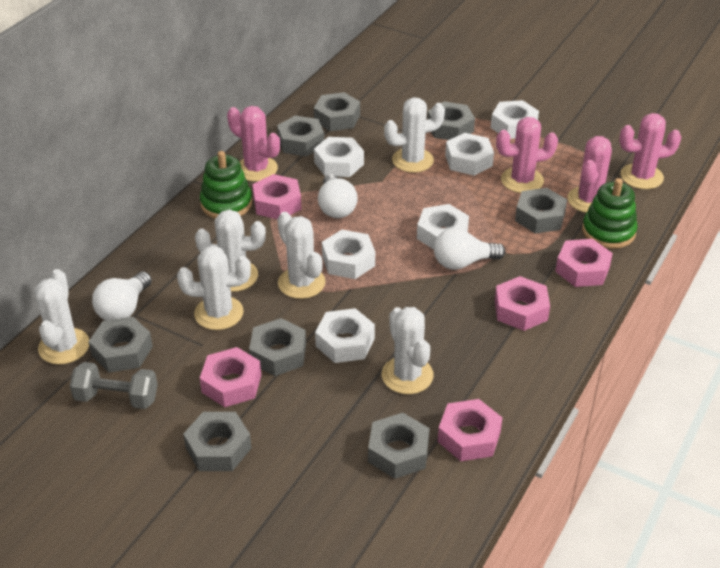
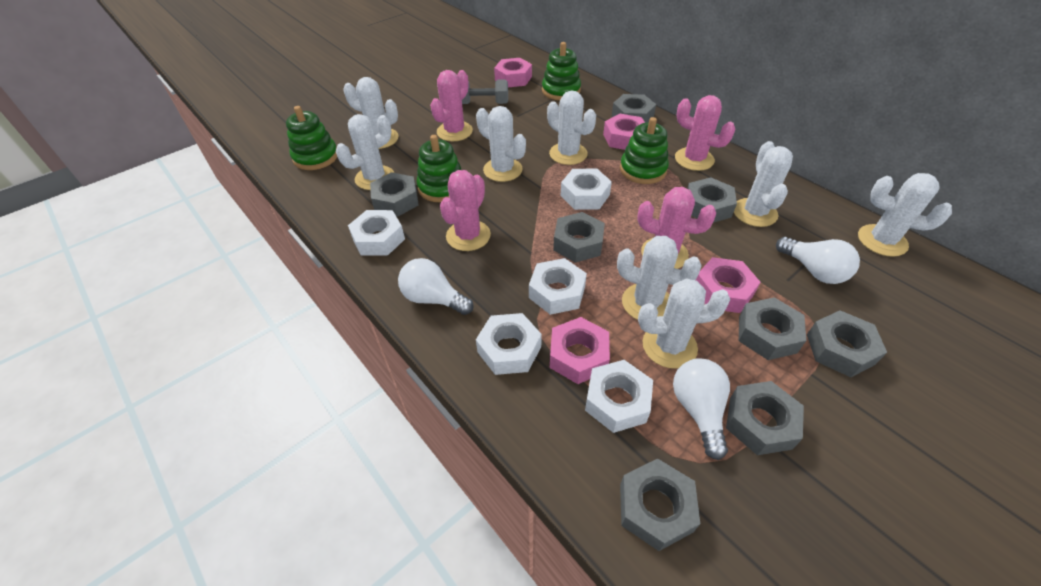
green stacking toy: 2 -> 4
pink nut: 5 -> 4
white cactus: 6 -> 8
white nut: 6 -> 5

